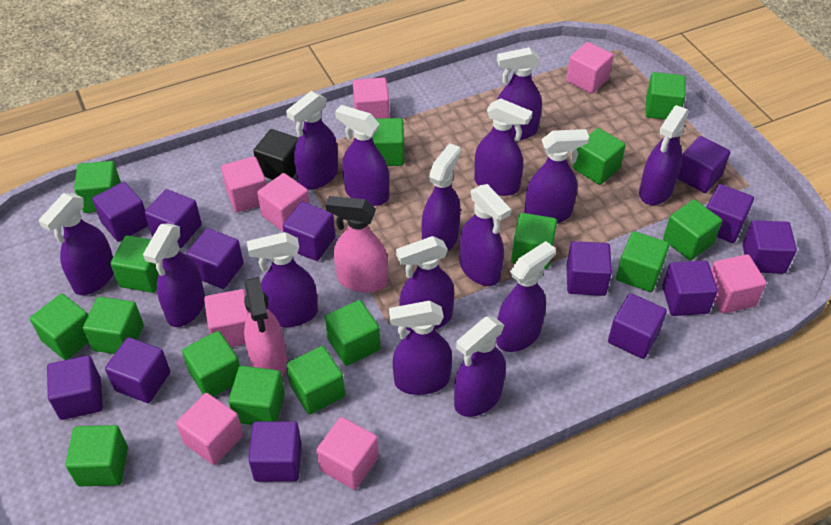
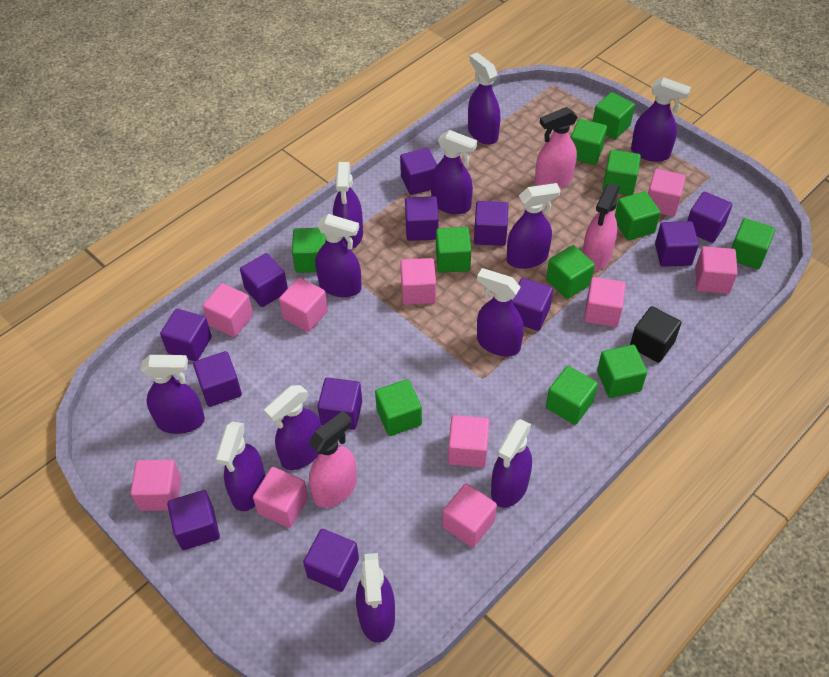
green cube: 15 -> 11
pink cube: 8 -> 10
pink spray bottle: 2 -> 3
purple cube: 13 -> 12
purple spray bottle: 15 -> 12

